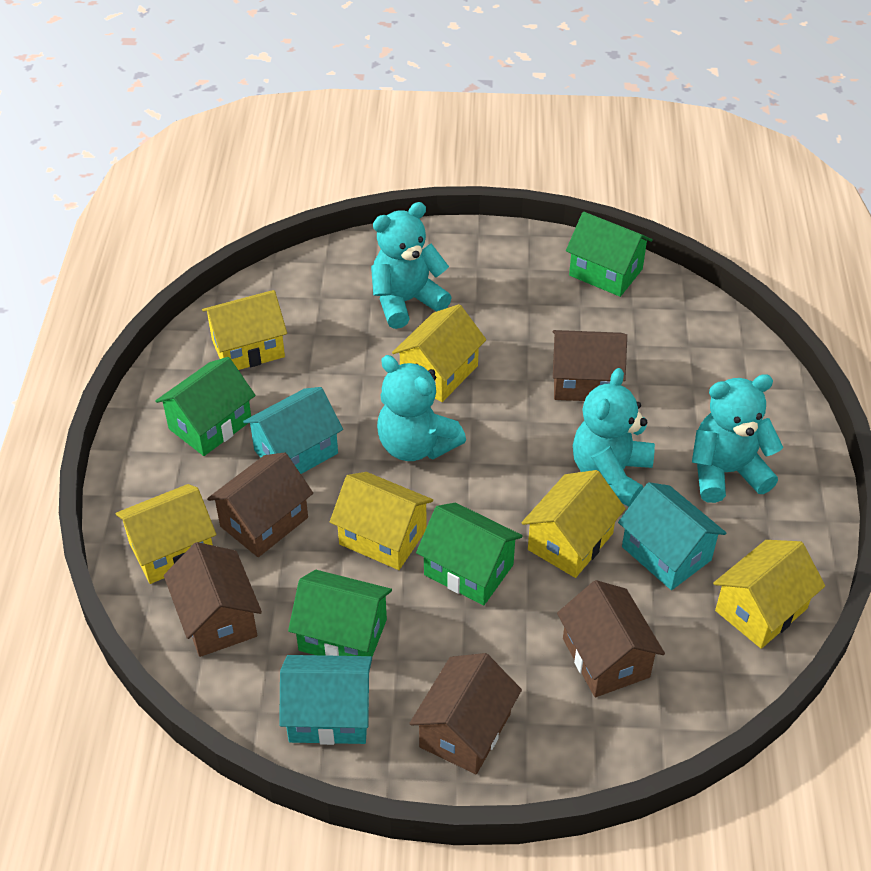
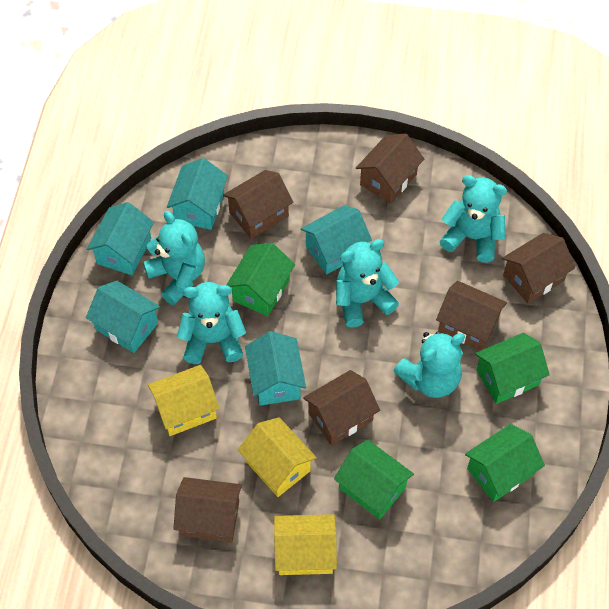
brown house: 5 -> 6
turquoise house: 3 -> 5
turquoise teddy bear: 4 -> 5
yellow house: 6 -> 3

